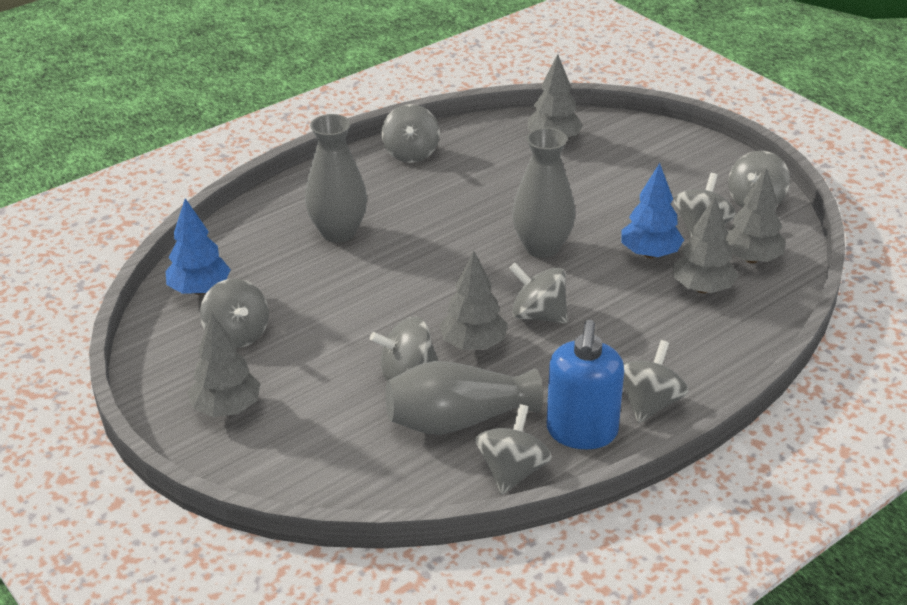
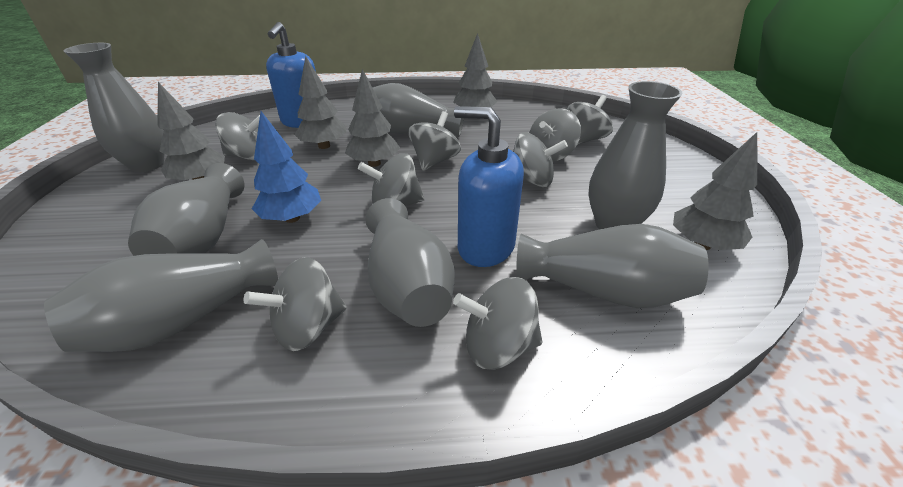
blue soap dispenser: 1 -> 2
blue tree: 2 -> 1
grey vase: 3 -> 7

